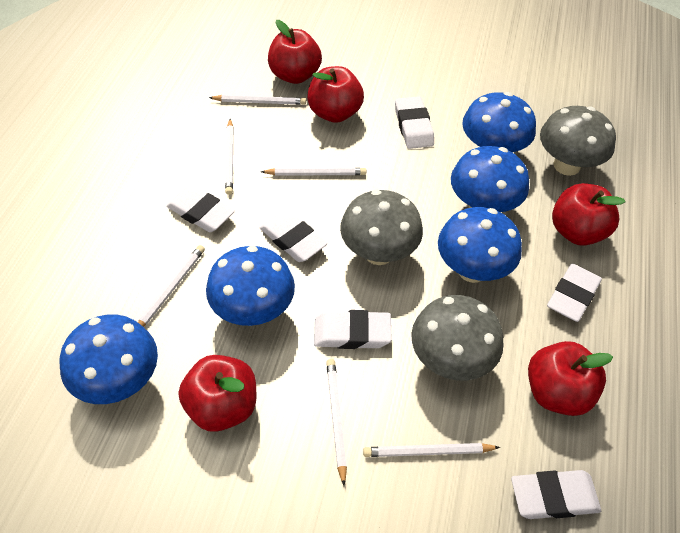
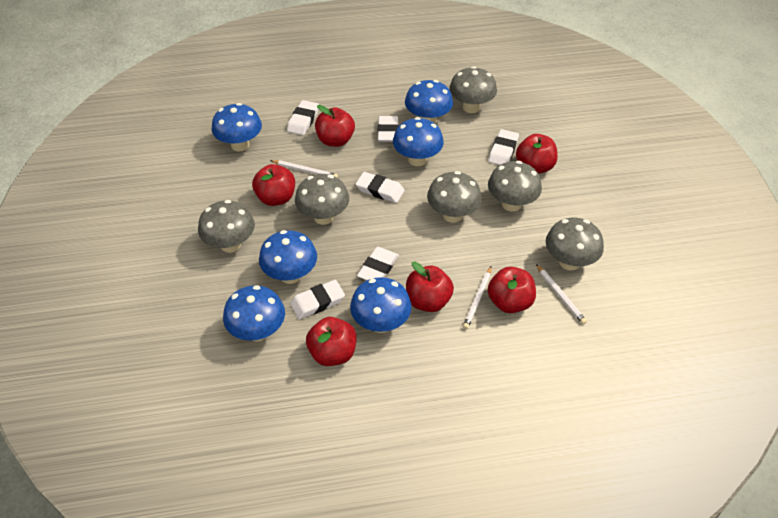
blue mushroom: 5 -> 6
grey mushroom: 3 -> 6
red apple: 5 -> 6
white pencil: 6 -> 3

